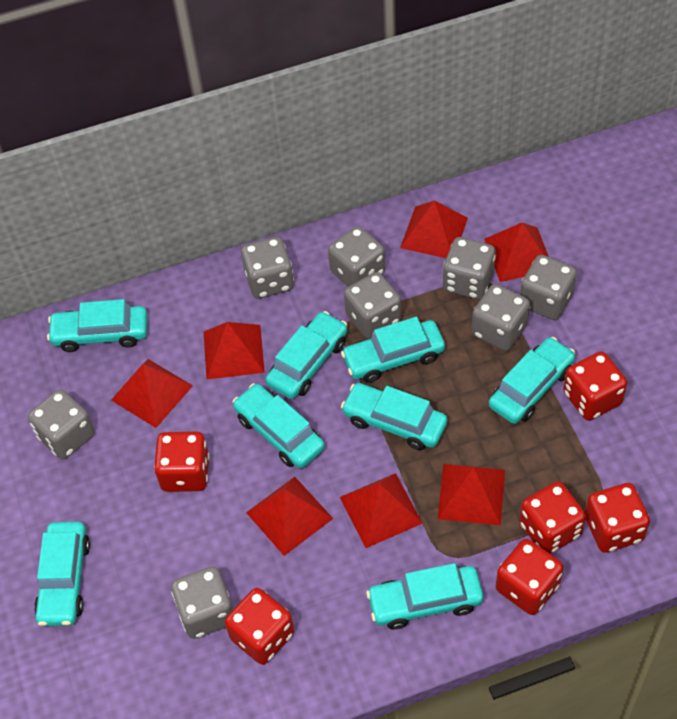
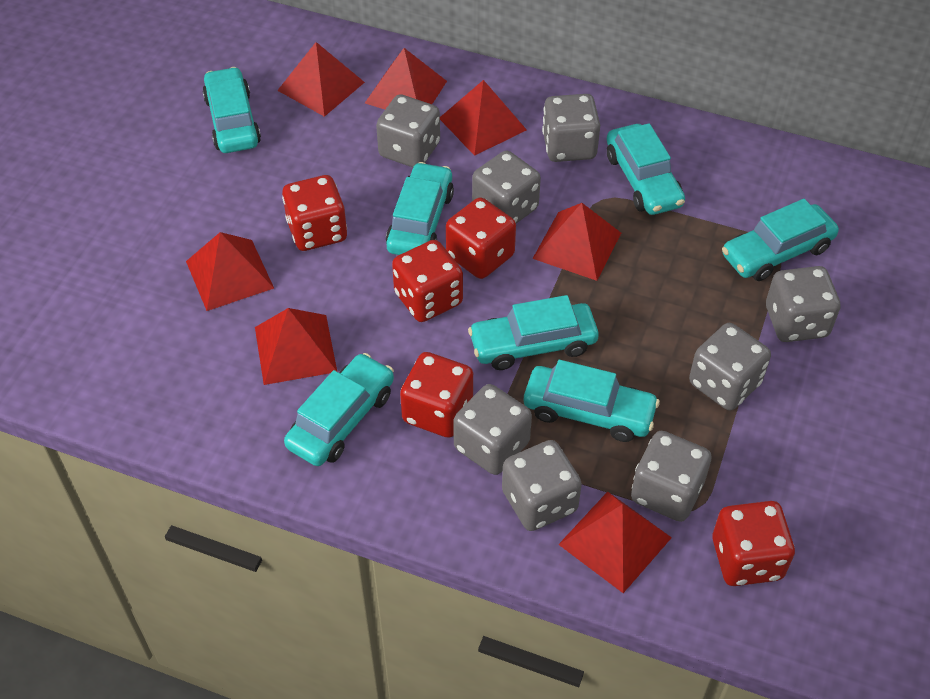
red dice: 6 -> 5
turquoise car: 8 -> 7

